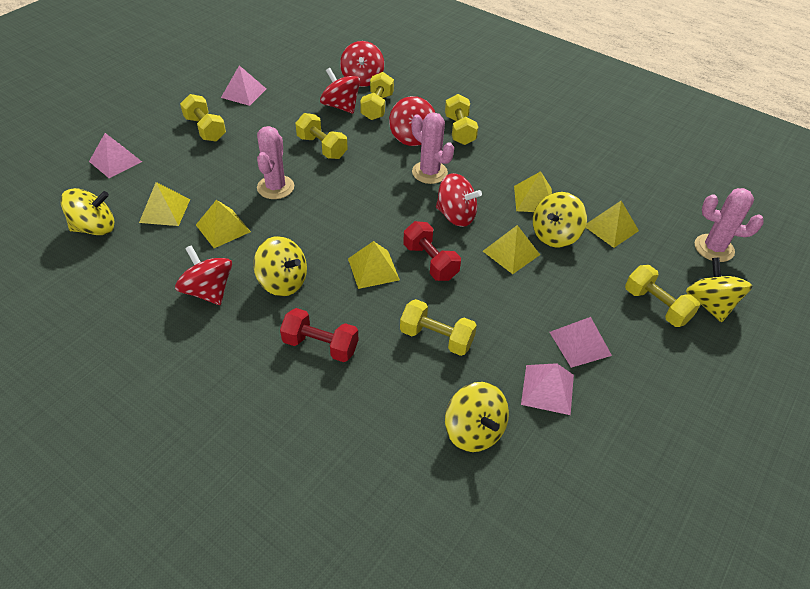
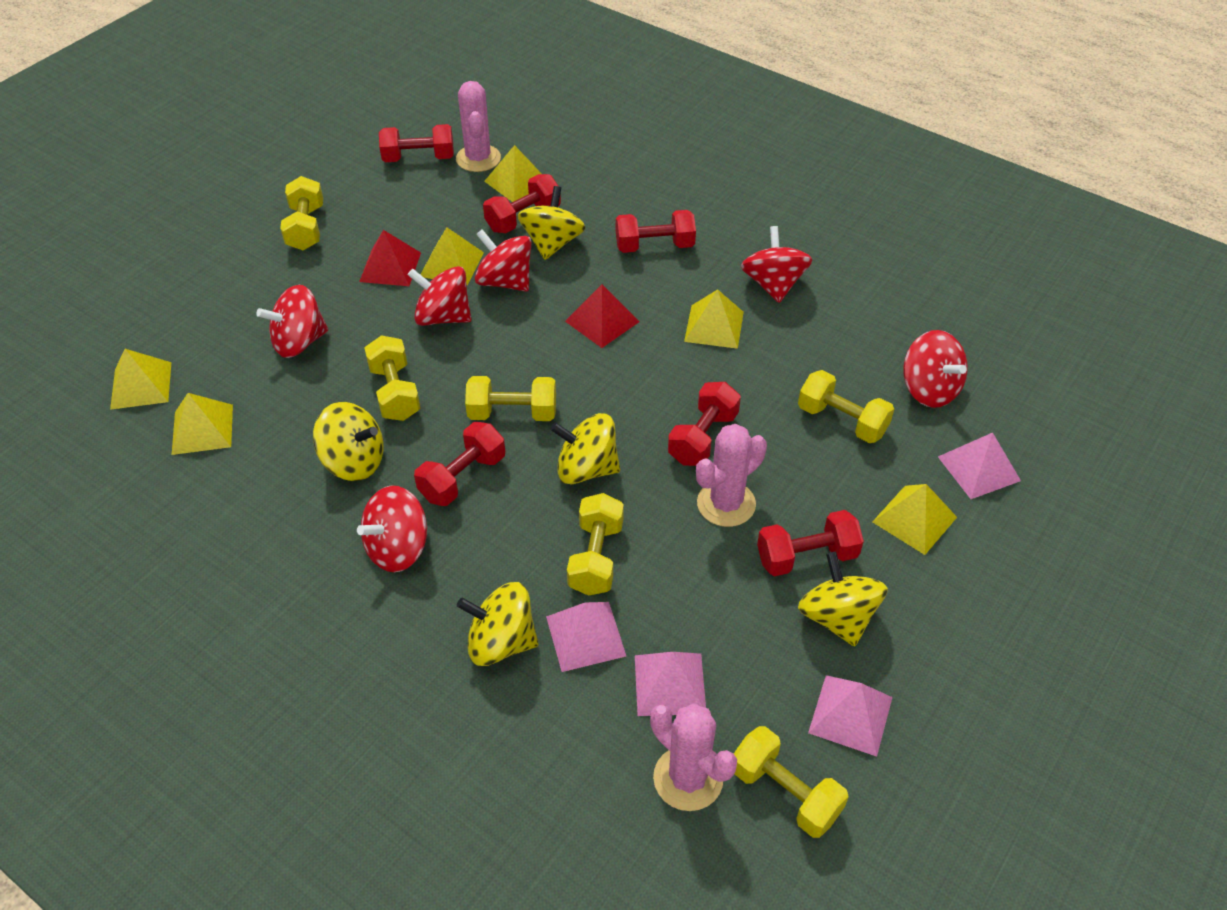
red dumbbell: 2 -> 6
red pyramid: 0 -> 2
red spinning top: 5 -> 6

